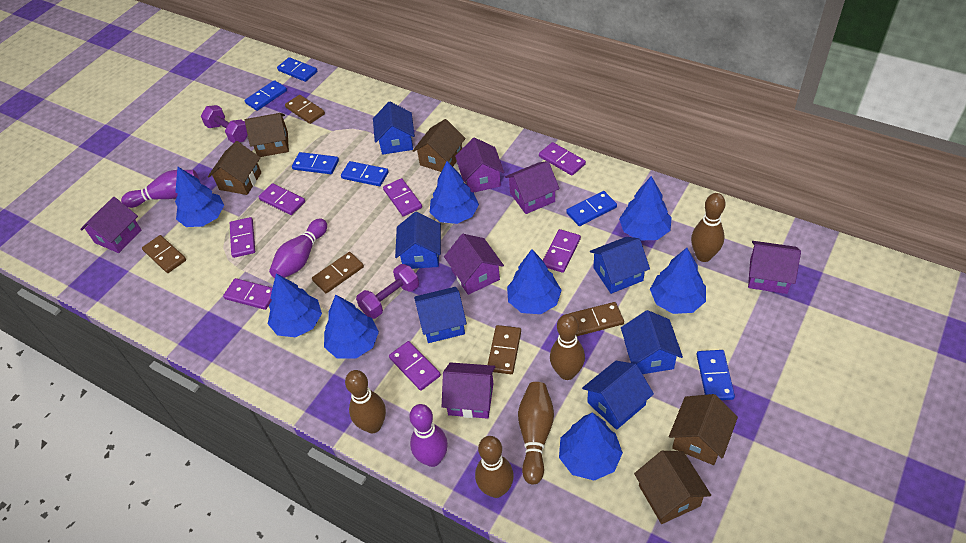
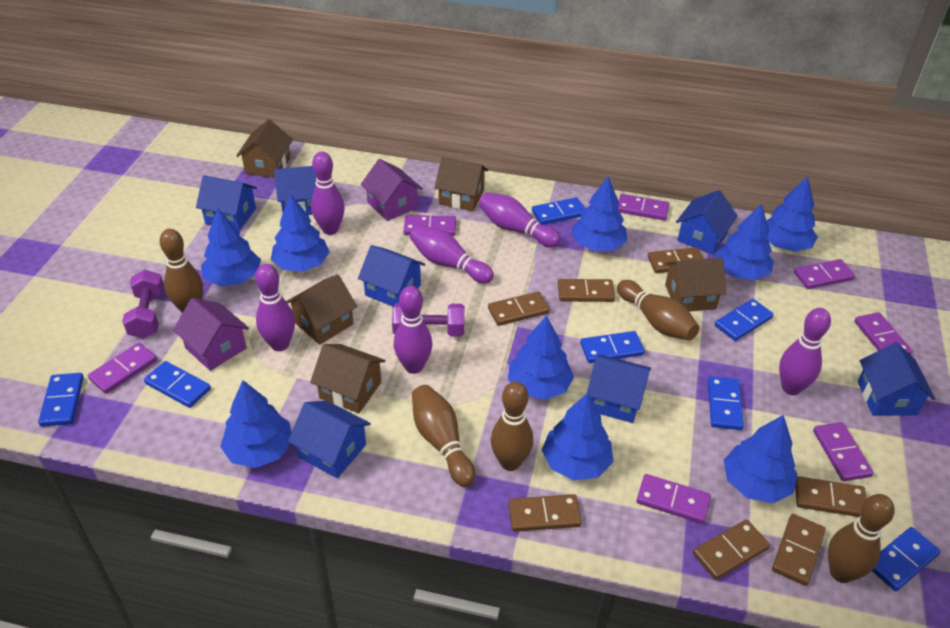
blue domino: 6 -> 7
blue house: 6 -> 7
blue tree: 8 -> 9
brown domino: 5 -> 7
purple bowling pin: 3 -> 6
purple house: 6 -> 2

